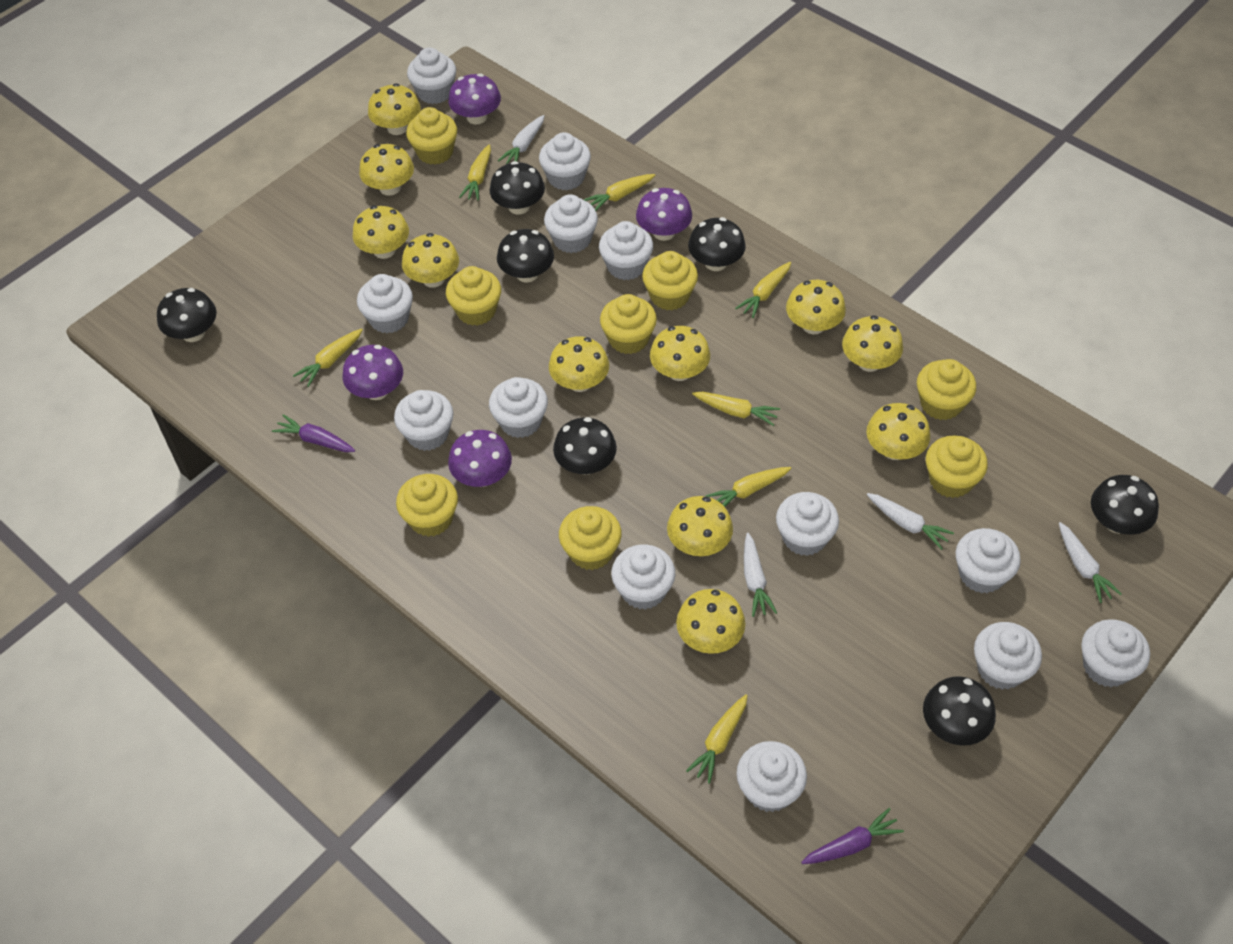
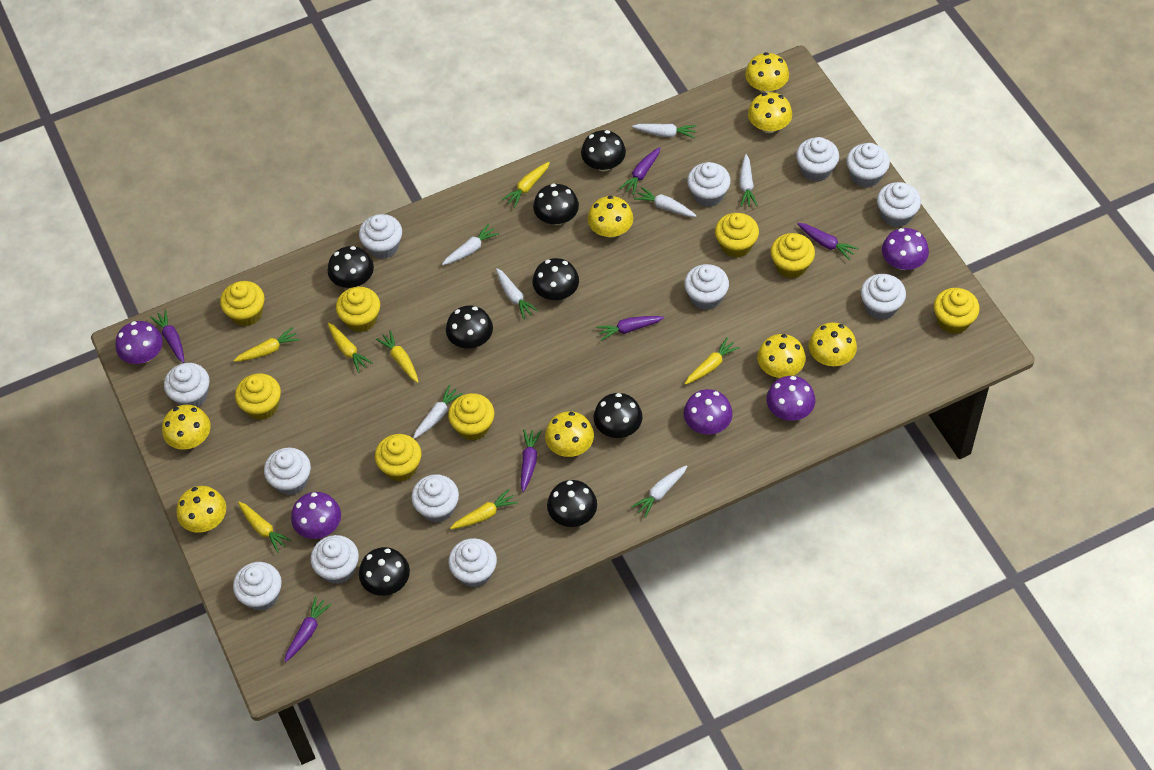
black mushroom: 7 -> 8
purple carrot: 2 -> 6
purple mushroom: 4 -> 5
white carrot: 4 -> 7
yellow mushroom: 11 -> 8

